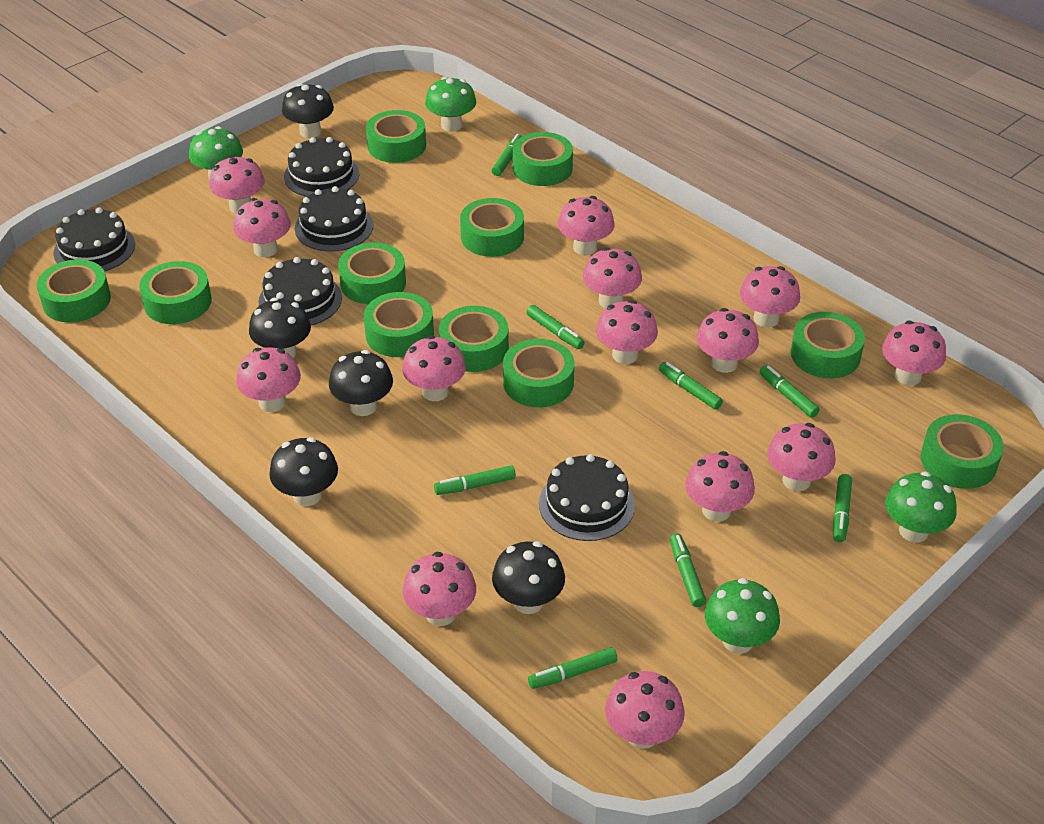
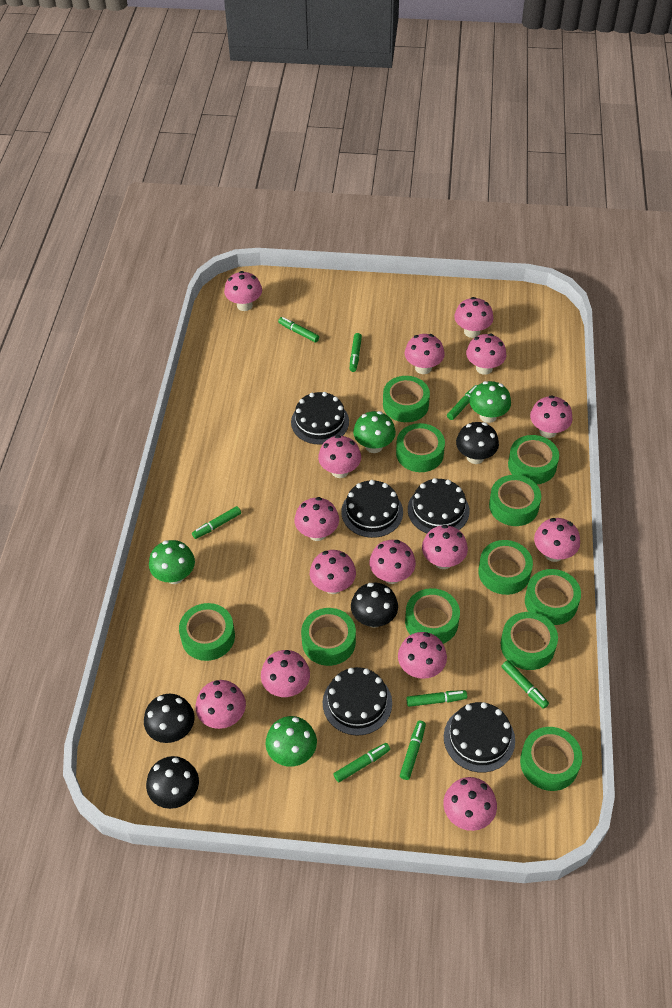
black mushroom: 5 -> 4
pink mushroom: 14 -> 15

